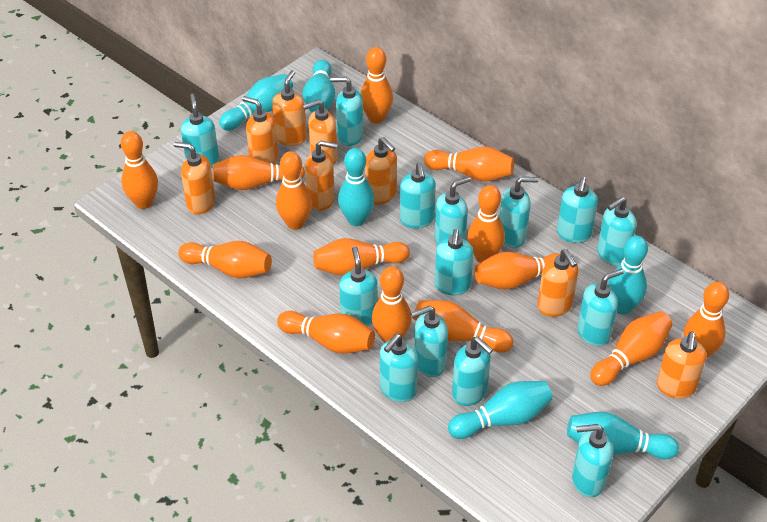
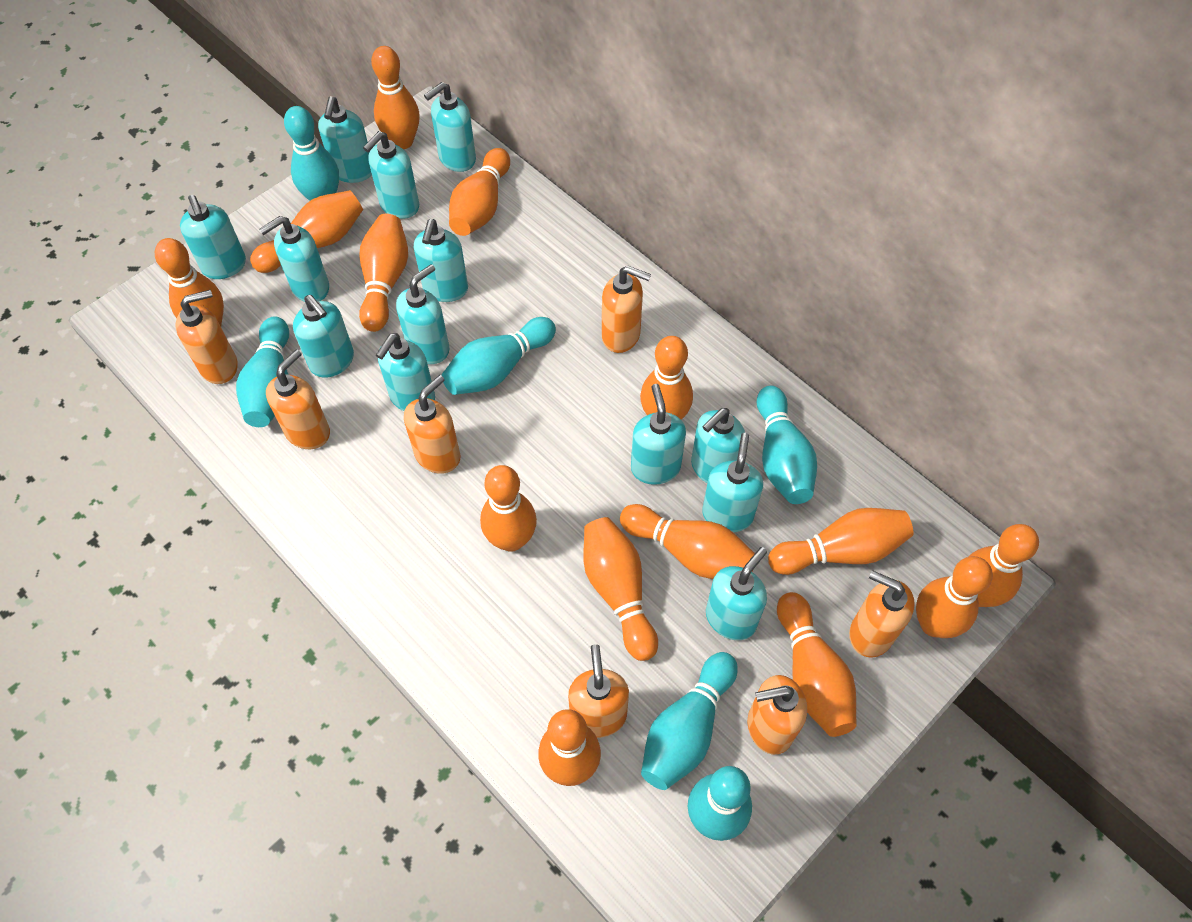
orange soap dispenser: 8 -> 7
turquoise soap dispenser: 14 -> 13

